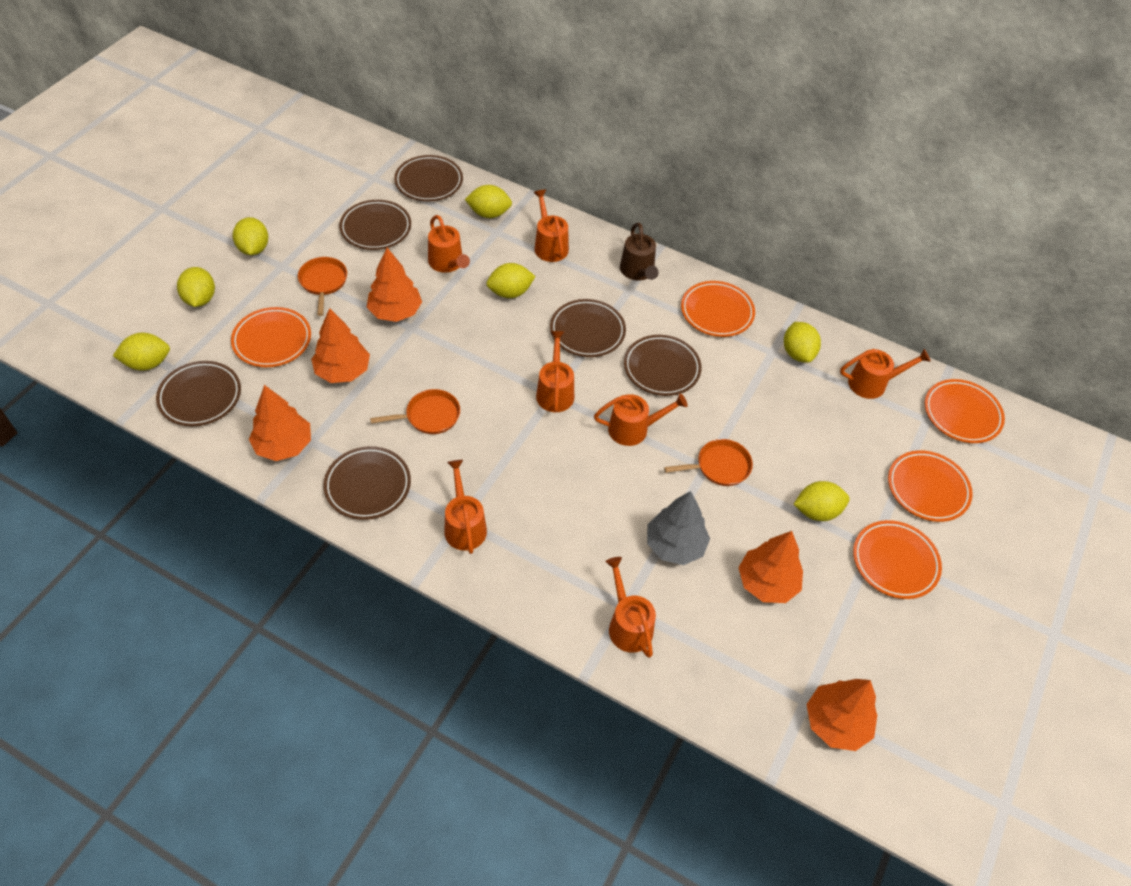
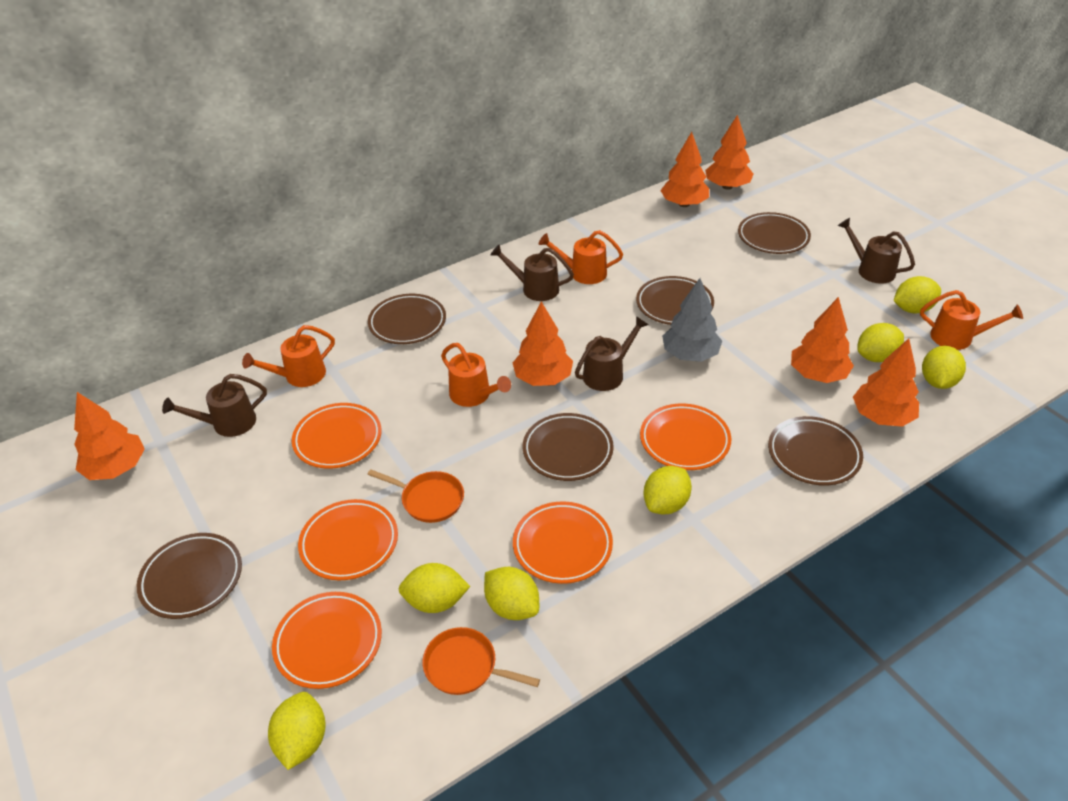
brown watering can: 1 -> 4
orange pan: 3 -> 2
orange tree: 5 -> 6
orange watering can: 7 -> 4

